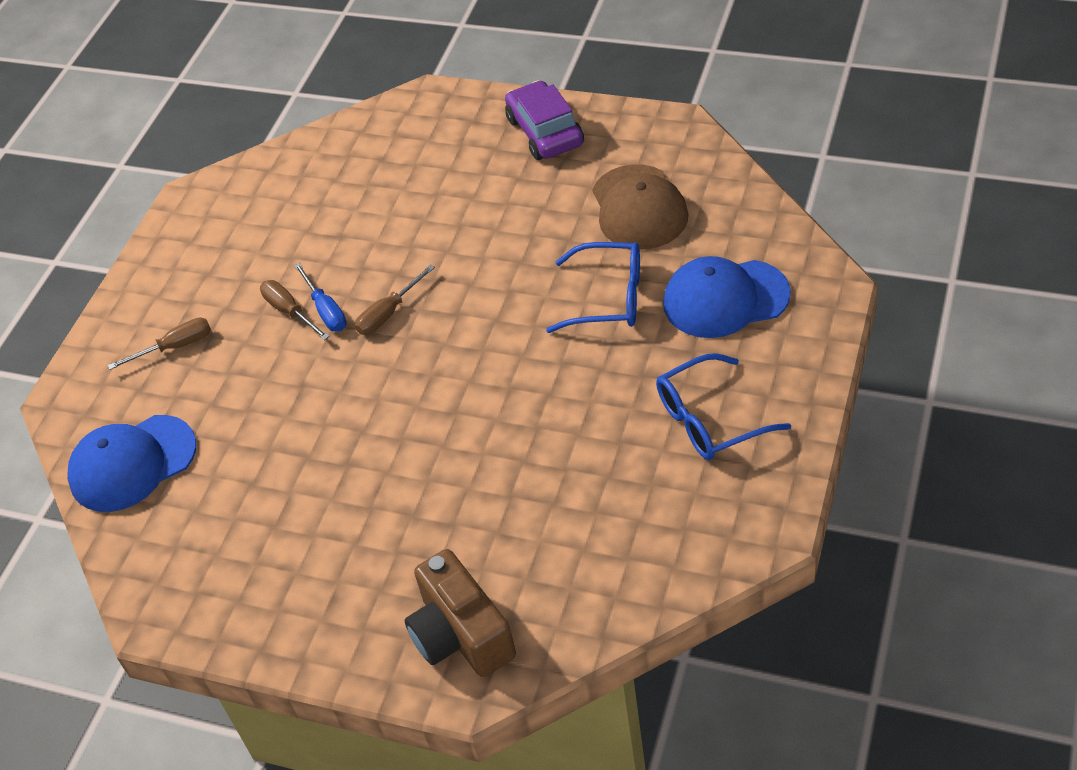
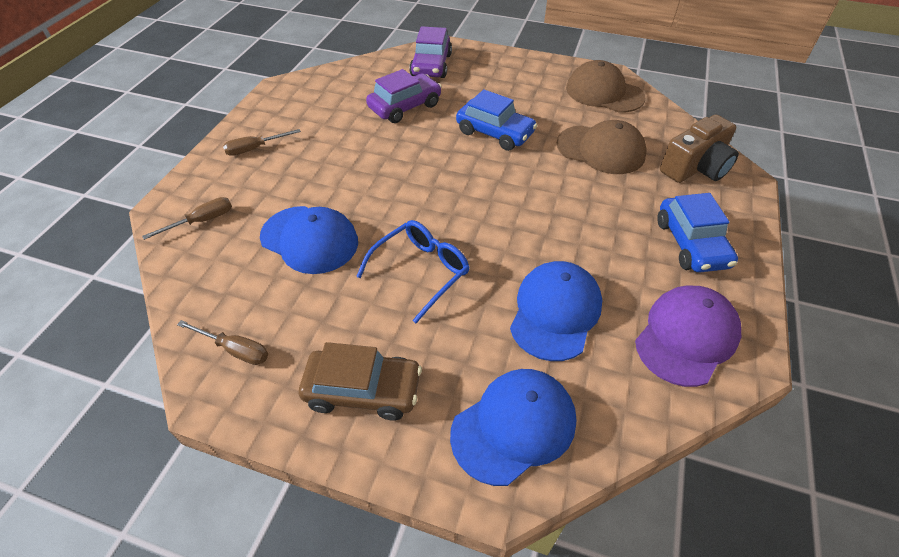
blue cap: 2 -> 3
blue car: 0 -> 2
blue glasses: 2 -> 1
blue screwdriver: 1 -> 0
brown cap: 1 -> 2
brown car: 0 -> 1
purple cap: 0 -> 1
purple car: 1 -> 2

